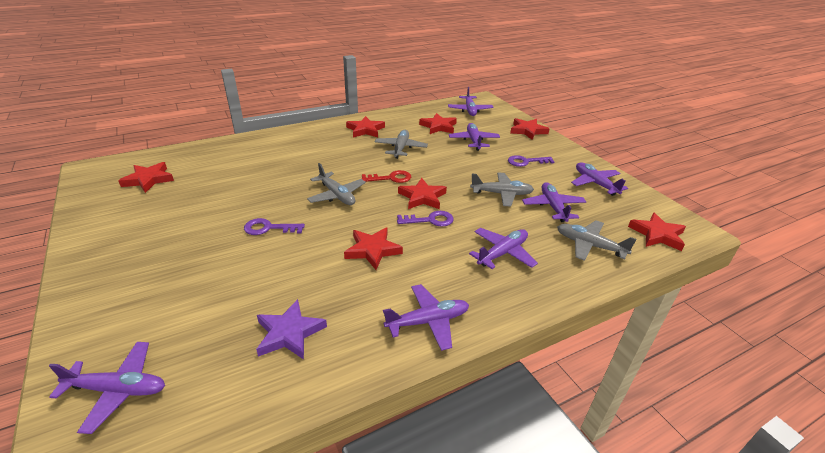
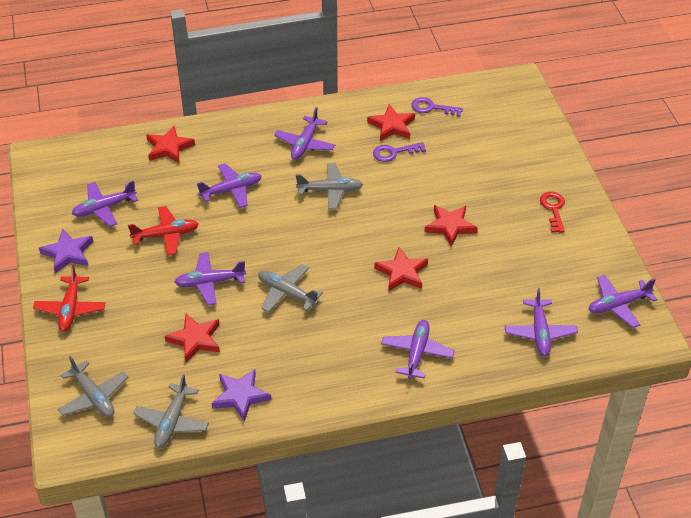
purple key: 3 -> 2
purple star: 1 -> 2
red plane: 0 -> 2
red star: 7 -> 5

